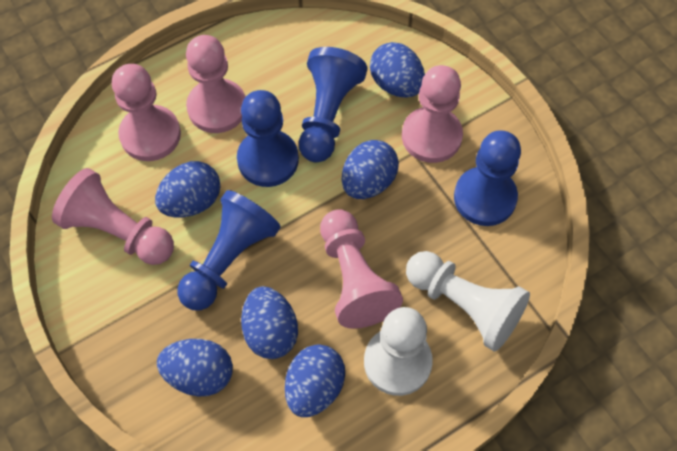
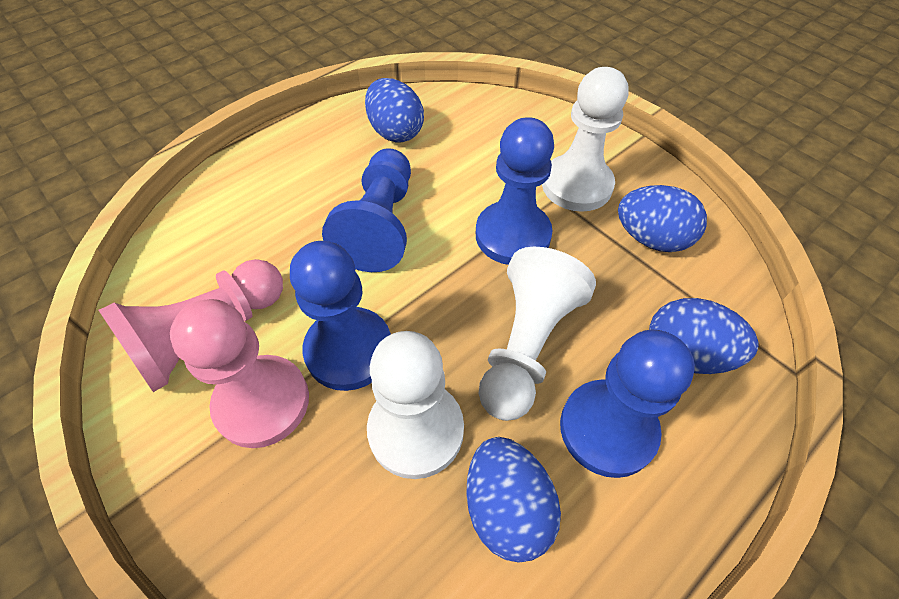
blue egg: 6 -> 4
pink pawn: 5 -> 2
white pawn: 2 -> 3

